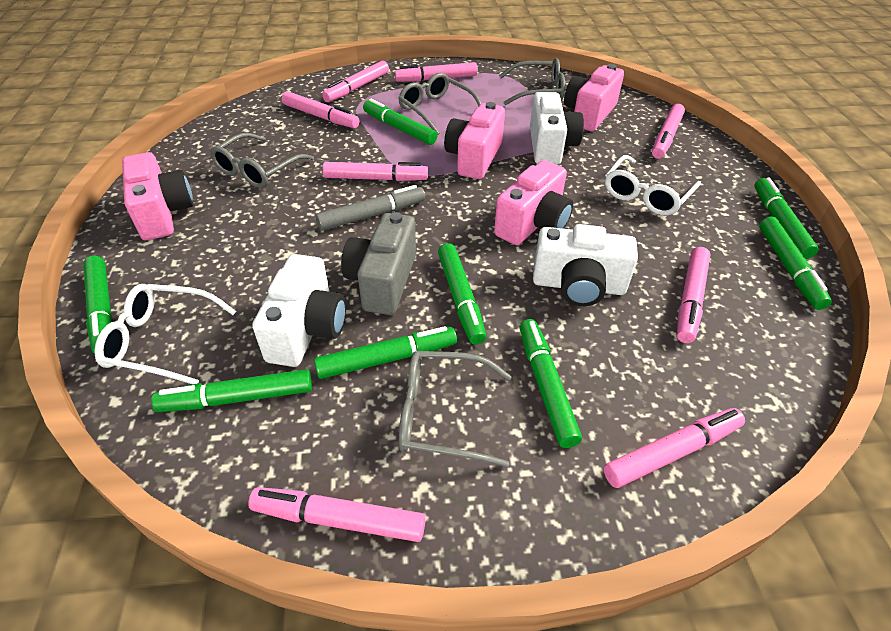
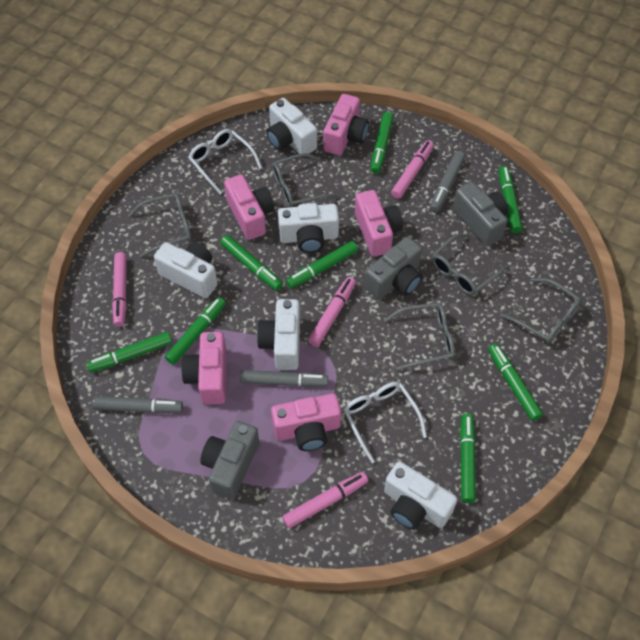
grey camera: 1 -> 3
grey glasses: 4 -> 5
grey marker: 1 -> 3
pink camera: 4 -> 5
pink marker: 8 -> 4
white camera: 3 -> 5

